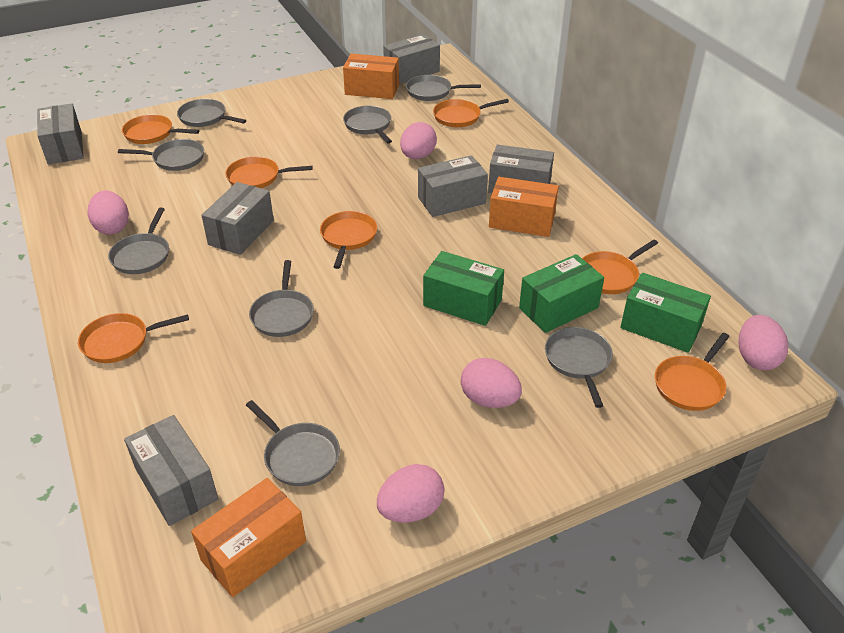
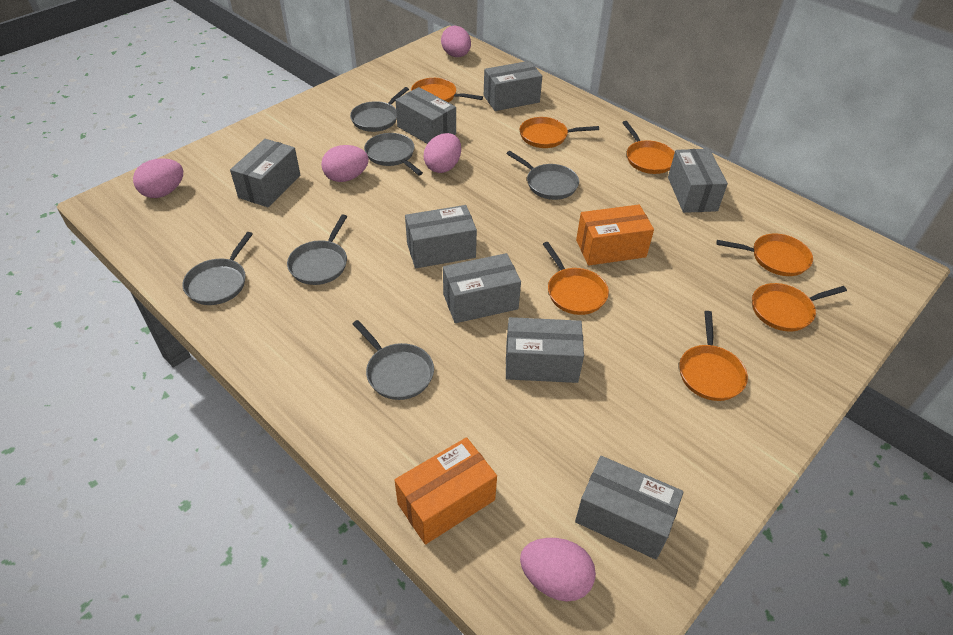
green box: 3 -> 0
grey box: 6 -> 8
grey pan: 8 -> 6
orange box: 3 -> 2

